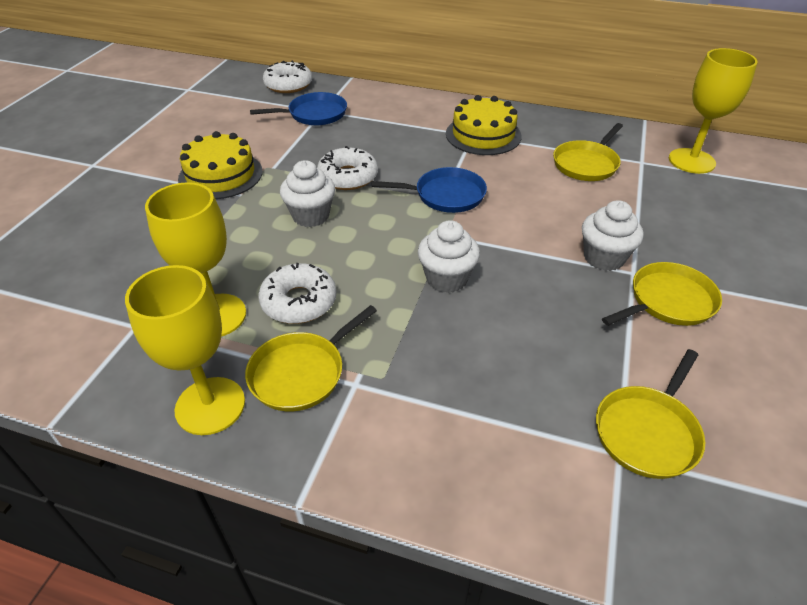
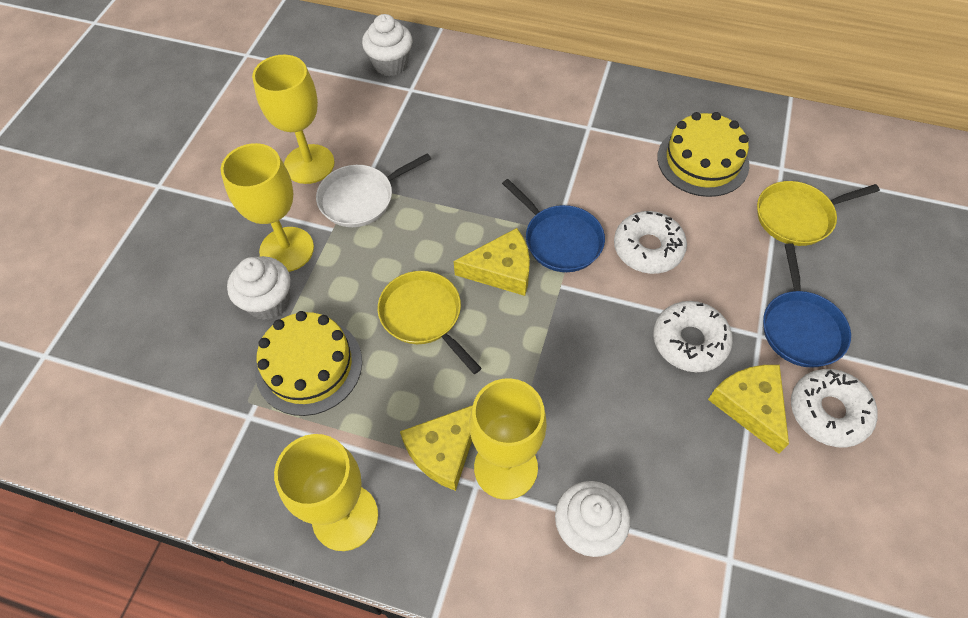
white pan: 0 -> 1
yellow cheese: 0 -> 3
yellow goblet: 3 -> 4
yellow pan: 4 -> 2

